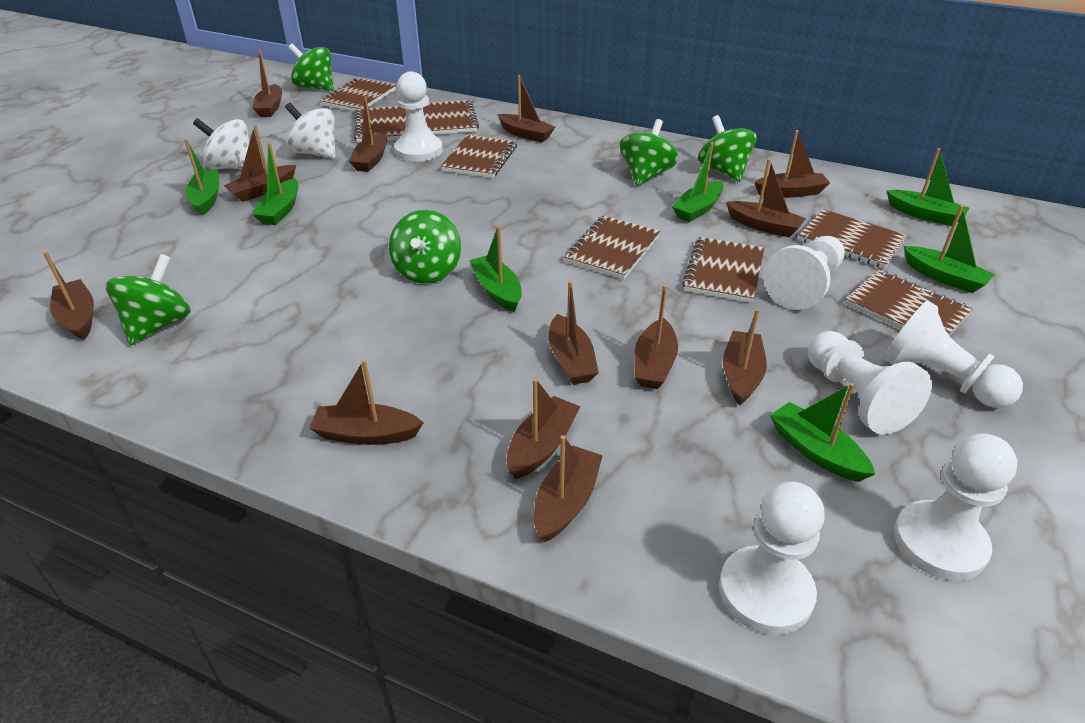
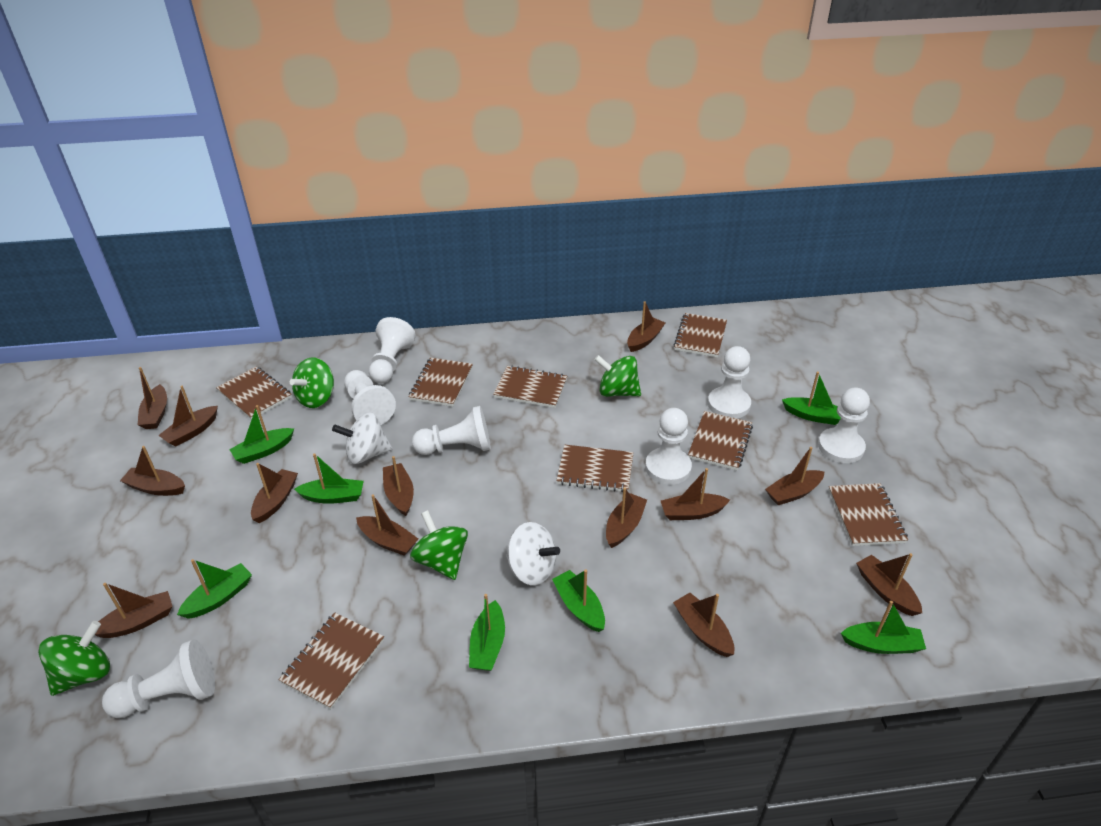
green spinning top: 5 -> 4
white pawn: 6 -> 7

